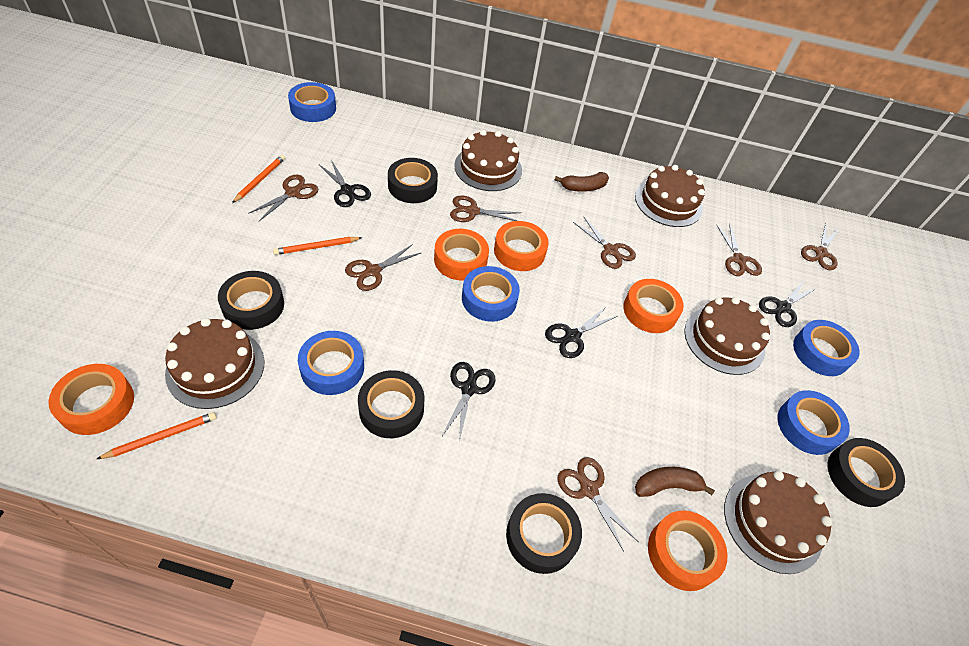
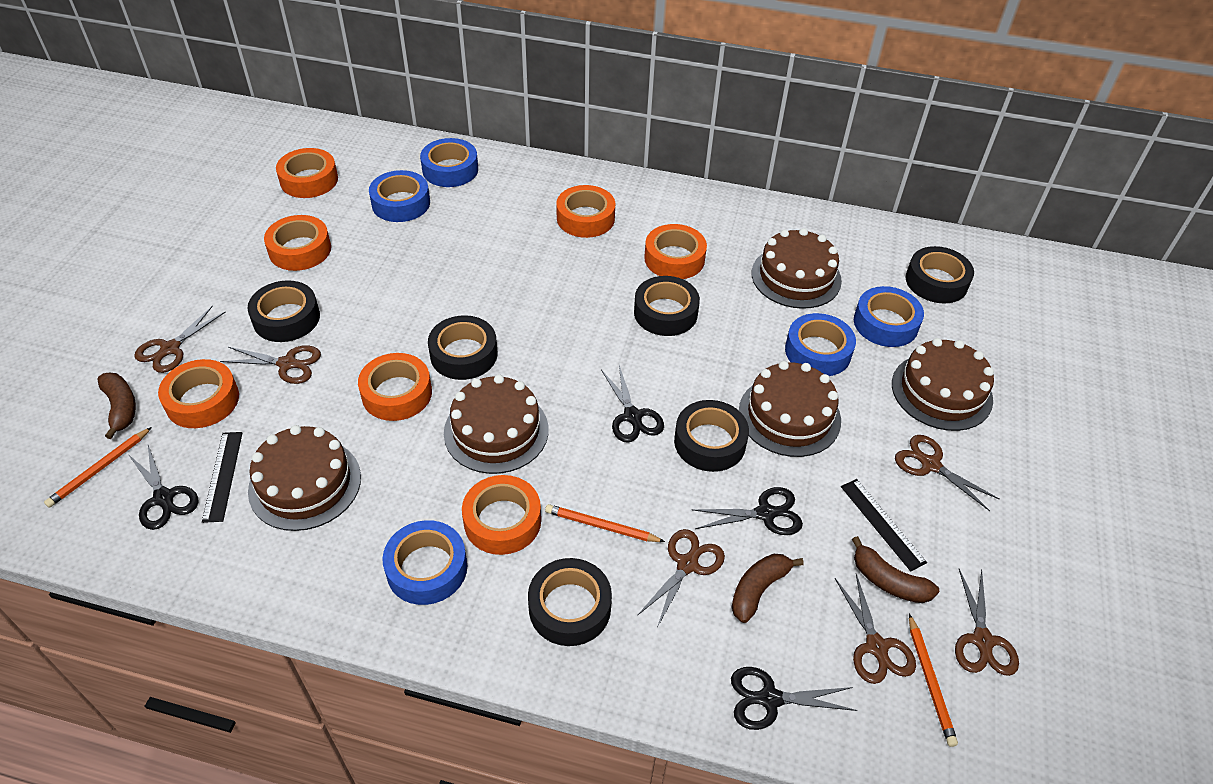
black ruler: 0 -> 2
black tape: 5 -> 6
brown banana: 2 -> 3
brown scissors: 7 -> 6
orange tape: 5 -> 7

